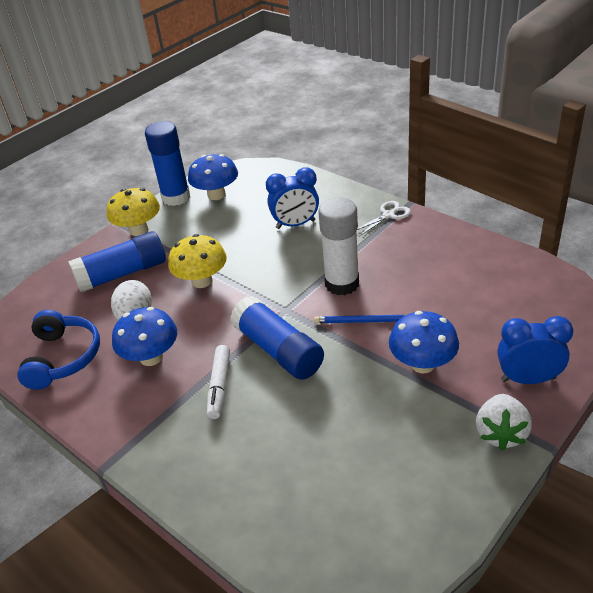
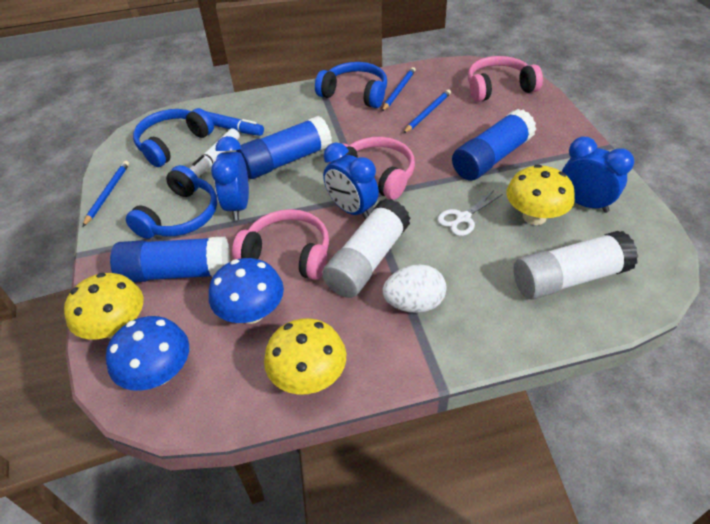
blue clock: 2 -> 3
blue headphones: 1 -> 3
blue marker: 0 -> 1
blue mushroom: 3 -> 2
blue pencil: 1 -> 3
pink headphones: 0 -> 3
white glue stick: 1 -> 2
white strawberry: 1 -> 0
yellow mushroom: 2 -> 3

